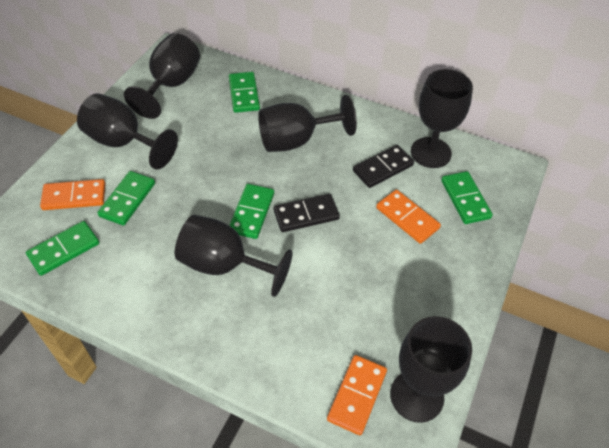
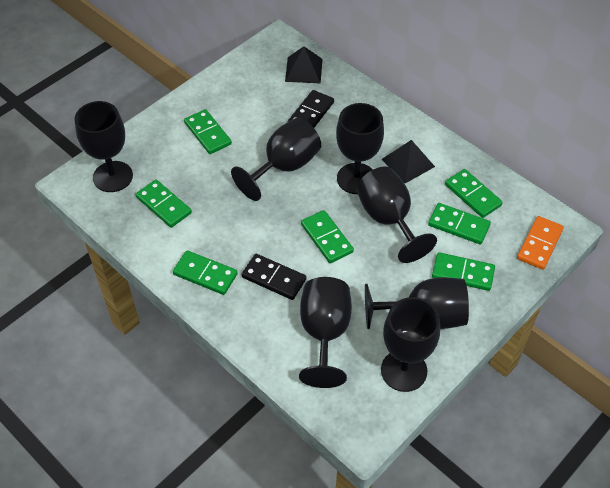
black goblet: 6 -> 7
black pyramid: 0 -> 2
green domino: 5 -> 7
orange domino: 3 -> 1

